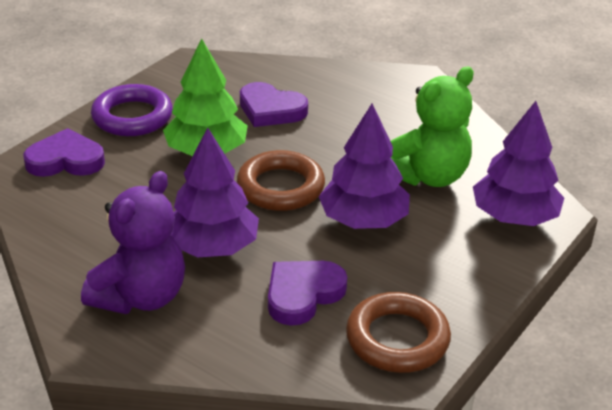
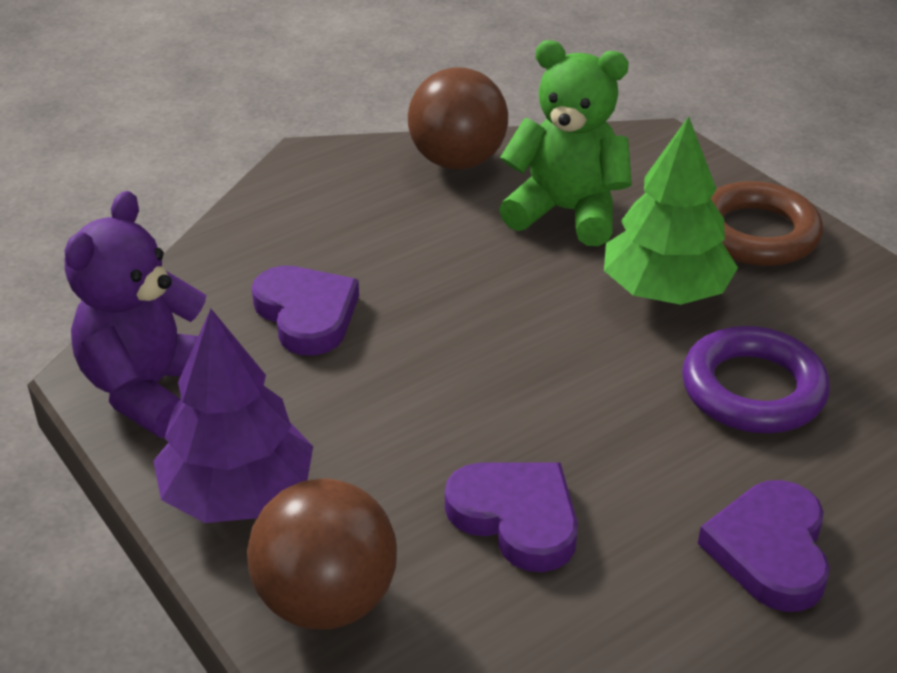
brown ball: 0 -> 2
brown ring: 2 -> 1
purple tree: 3 -> 1

